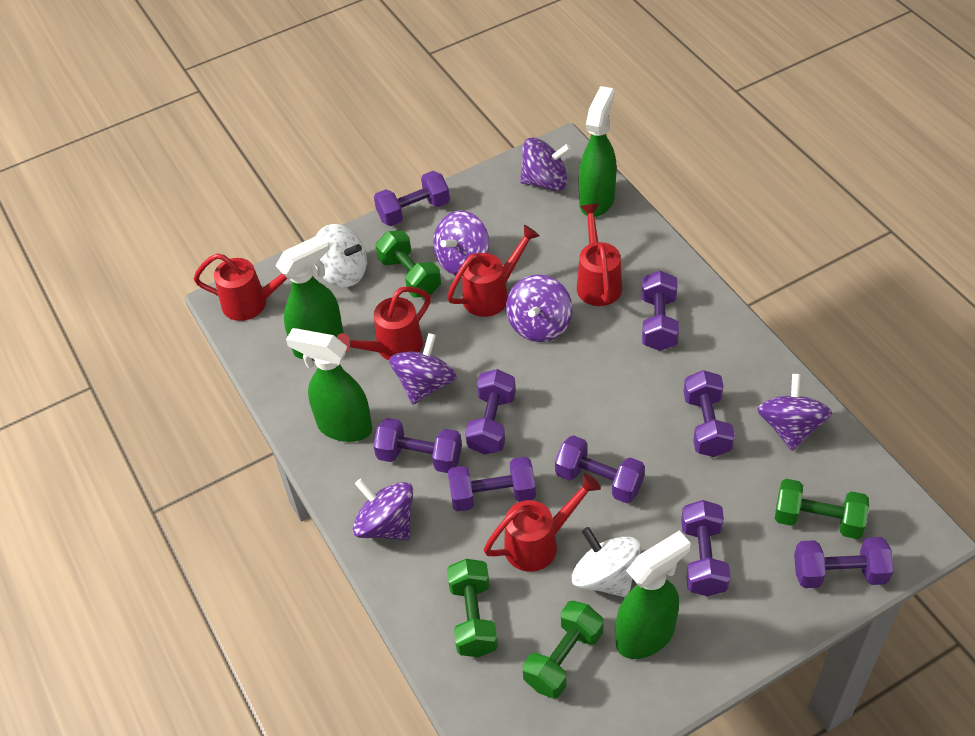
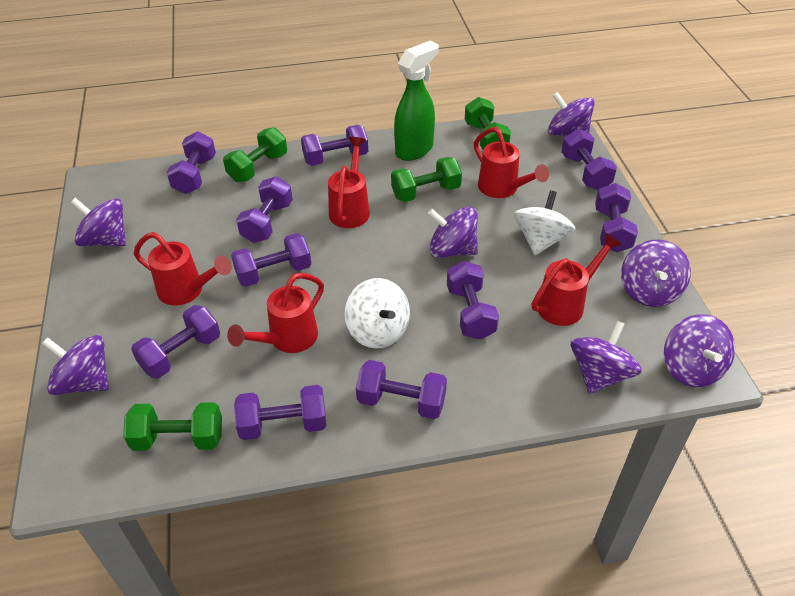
green spray bottle: 4 -> 1
purple dumbbell: 9 -> 10
purple spinning top: 6 -> 7

